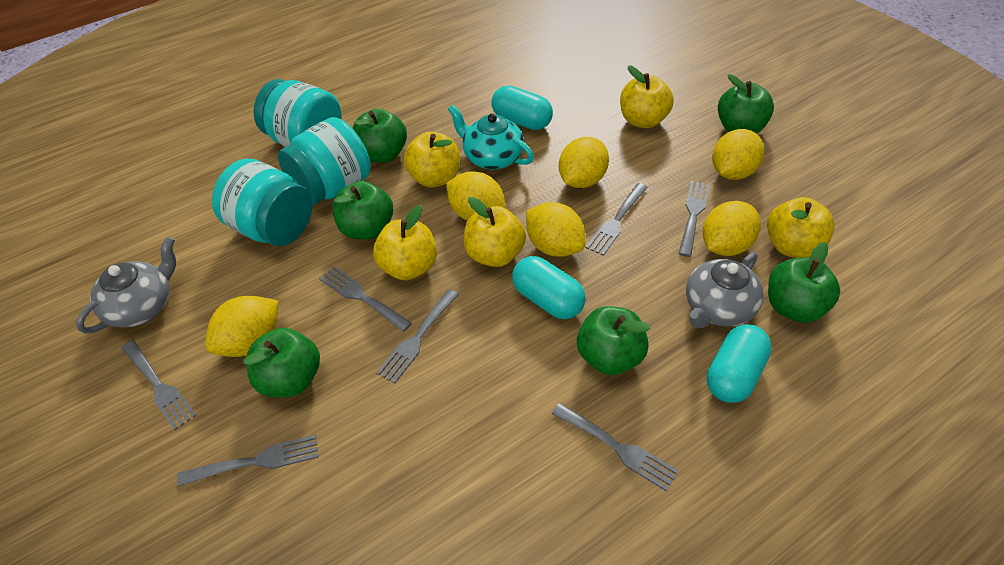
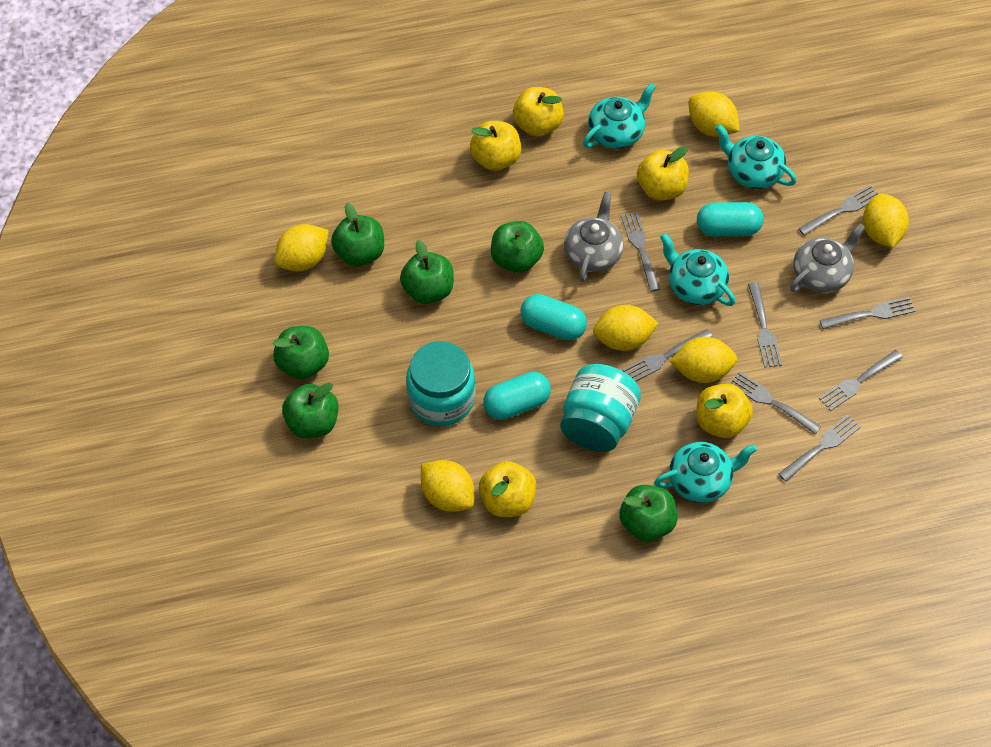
grey fork: 7 -> 8
turquoise jar: 3 -> 2
turquoise teapot: 1 -> 4

